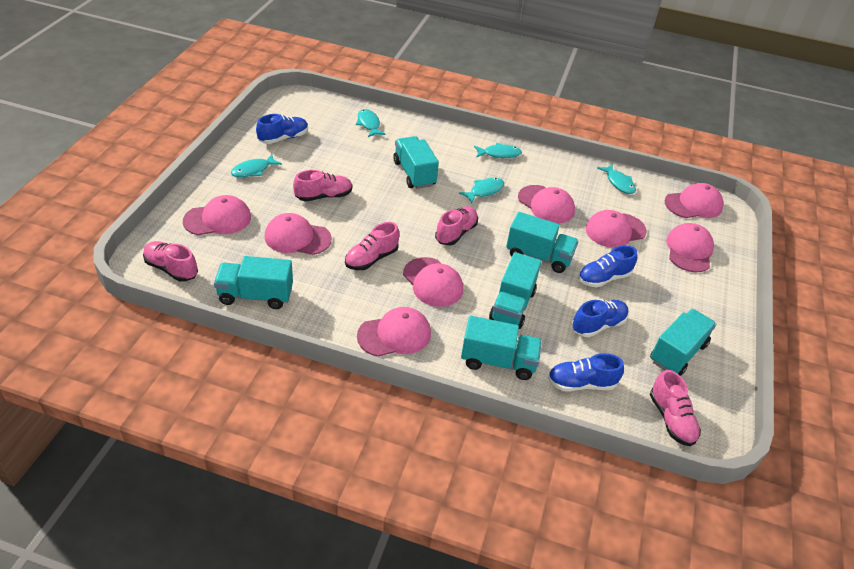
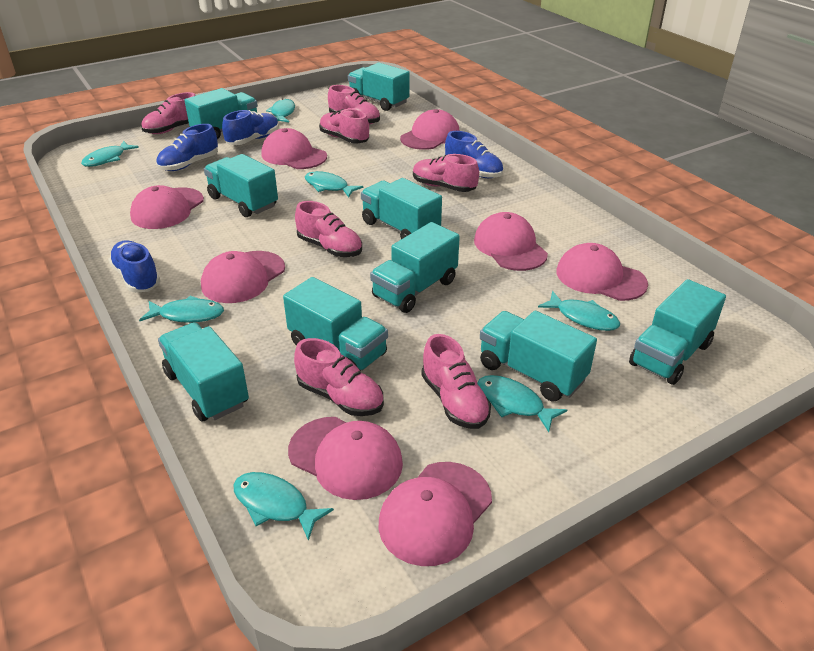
pink shoe: 5 -> 7
turquoise fish: 5 -> 7
turquoise truck: 6 -> 9

